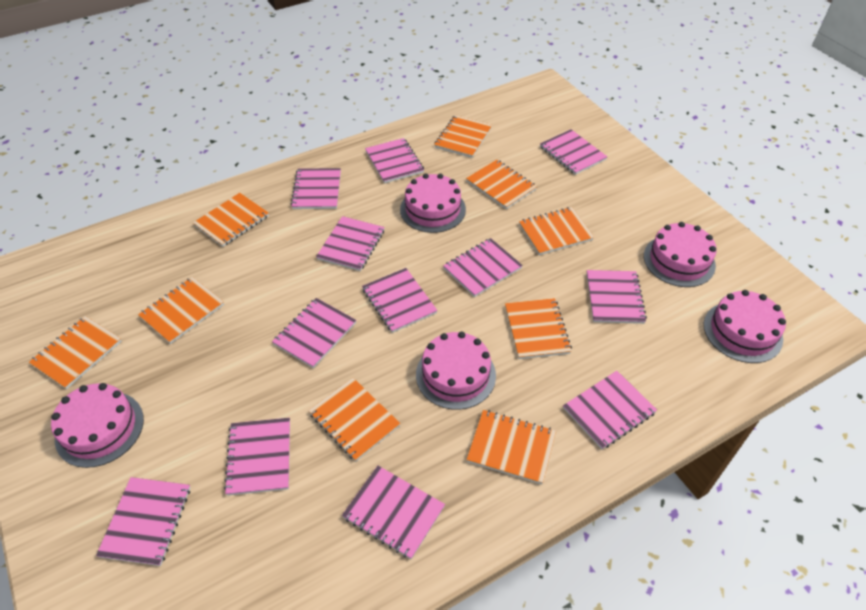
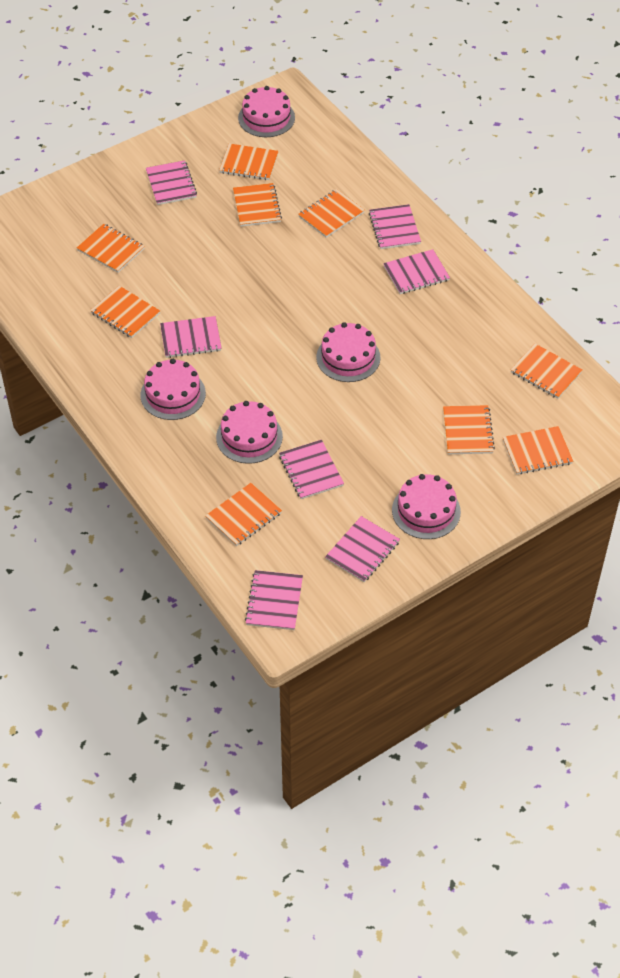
pink notebook: 12 -> 7

